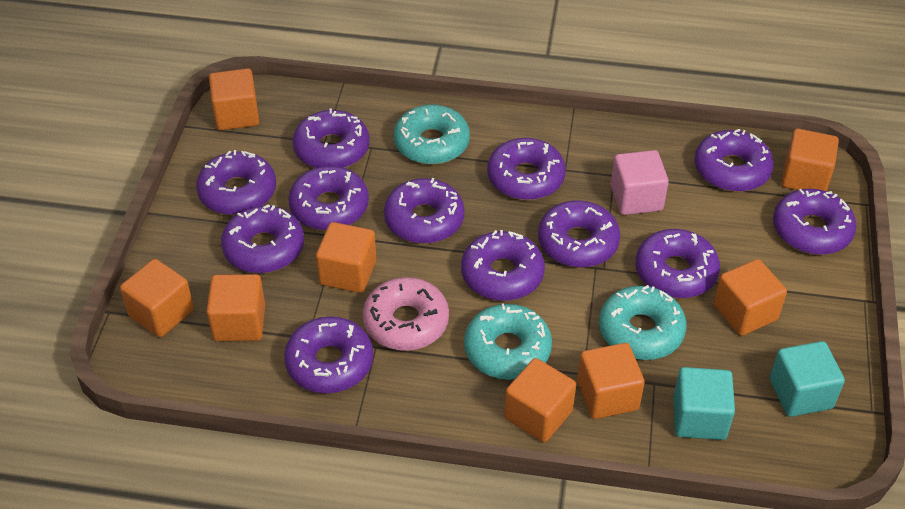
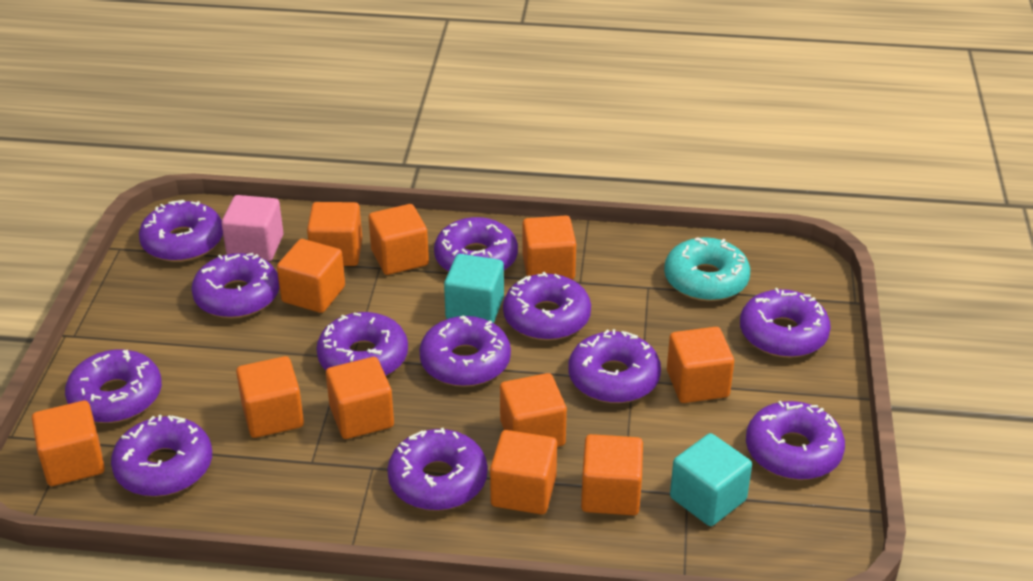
orange cube: 8 -> 11
pink donut: 1 -> 0
turquoise donut: 3 -> 1

